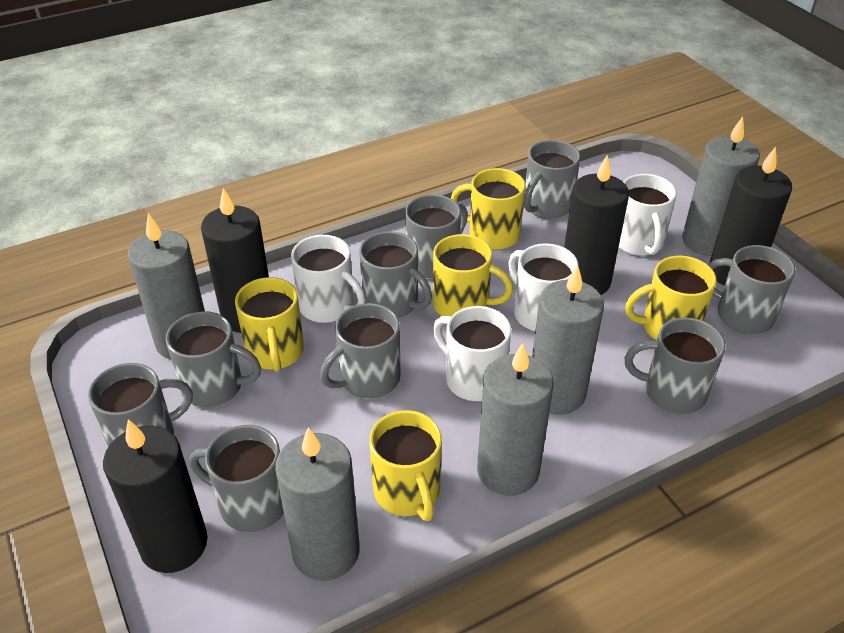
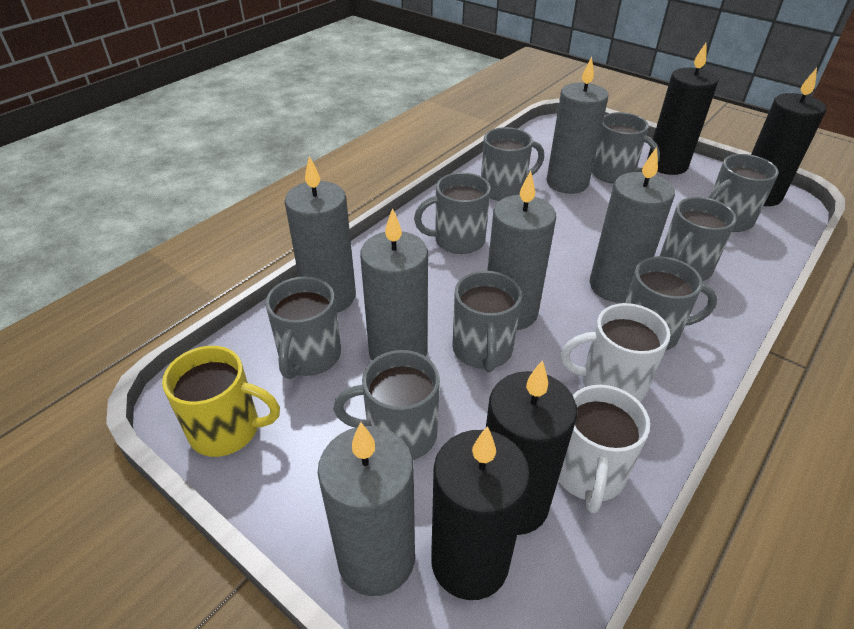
grey candle: 5 -> 6
white mug: 4 -> 2
yellow mug: 5 -> 1

